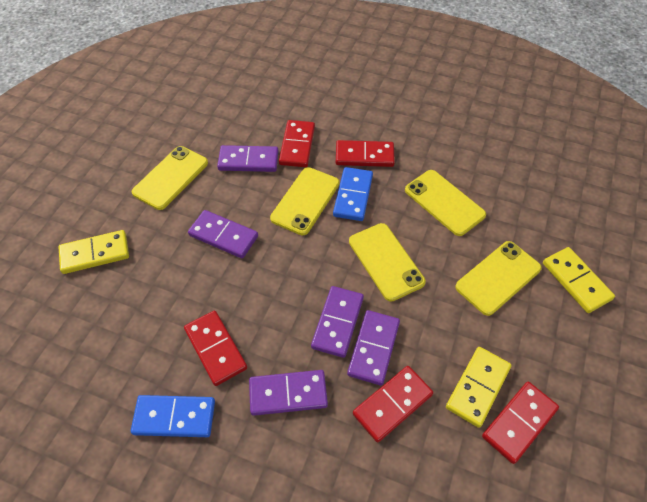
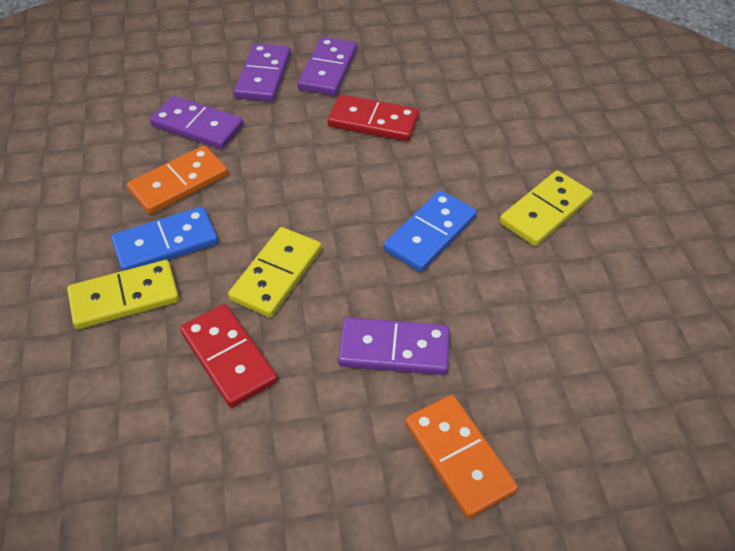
orange domino: 0 -> 2
purple domino: 5 -> 4
red domino: 5 -> 2
yellow phone: 5 -> 0

